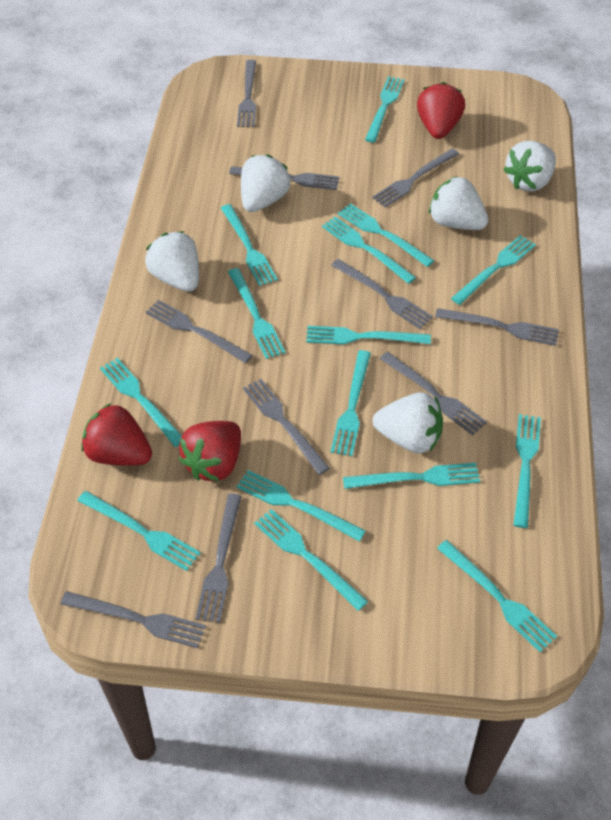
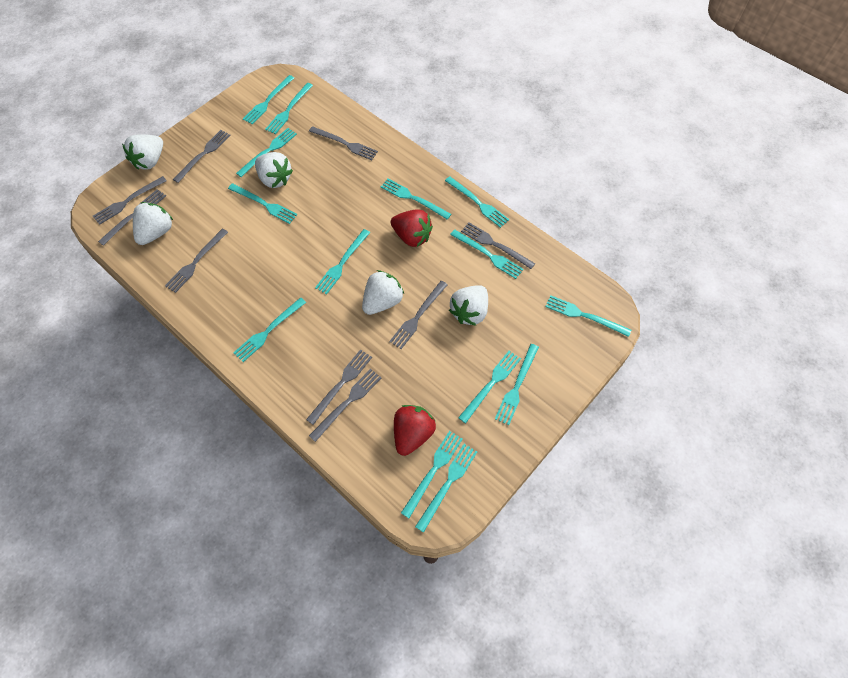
grey fork: 10 -> 9
red strawberry: 3 -> 2
turquoise fork: 15 -> 14

